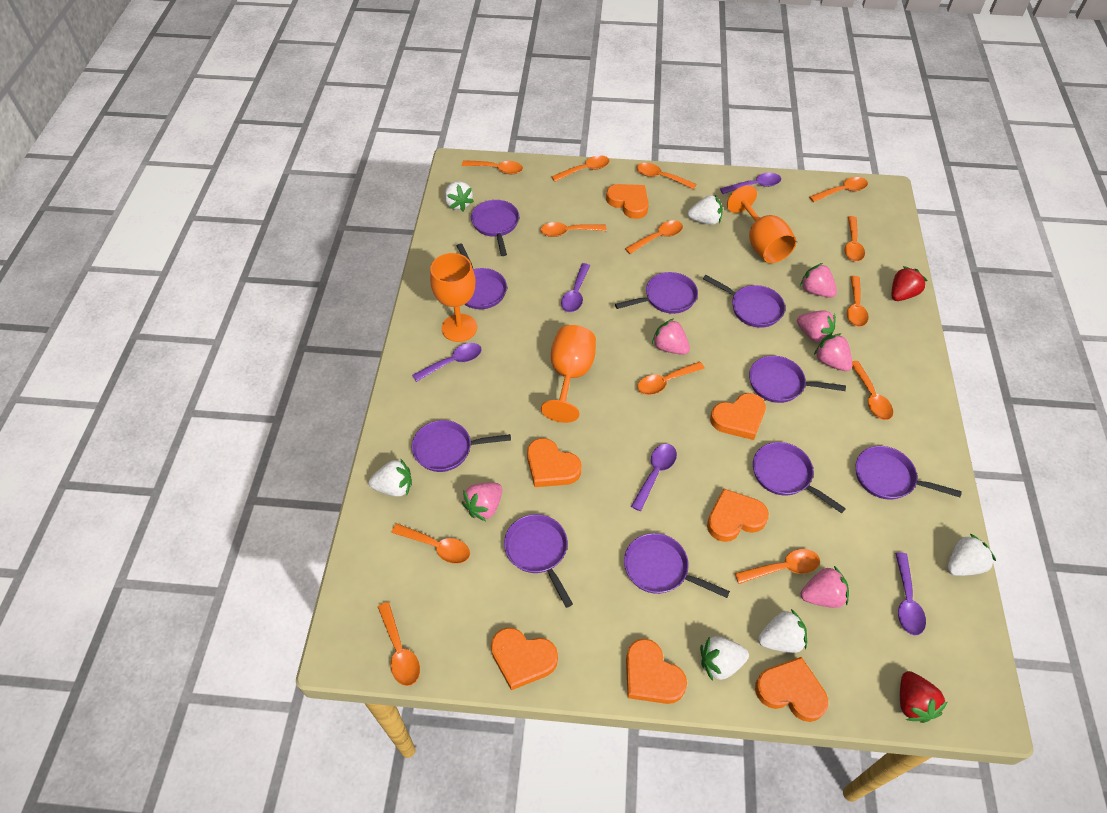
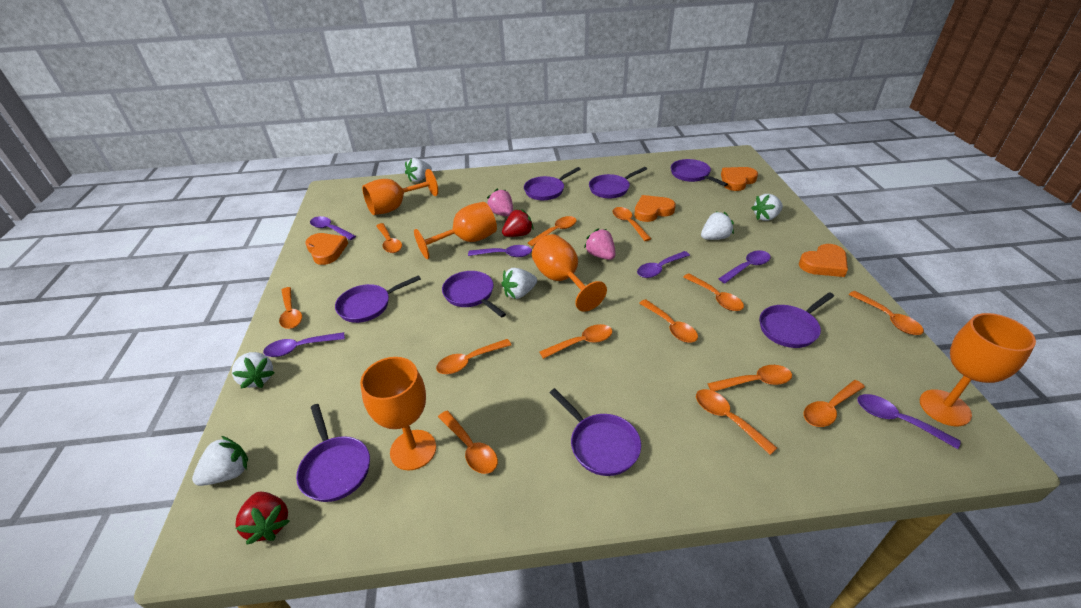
orange goblet: 3 -> 5
orange heart: 7 -> 4
pink strawberry: 6 -> 2
purple pan: 10 -> 8
purple spoon: 5 -> 6

